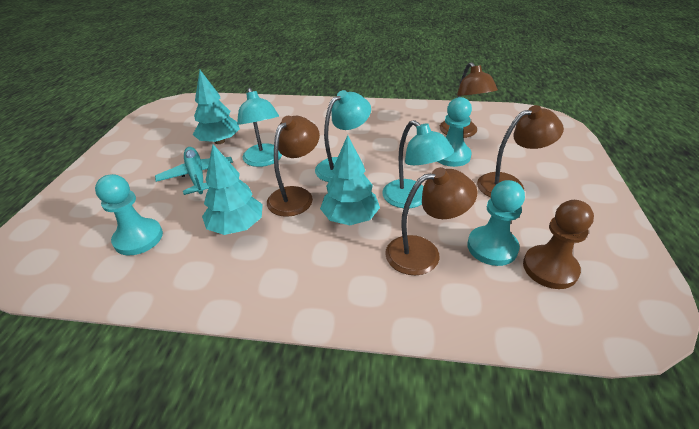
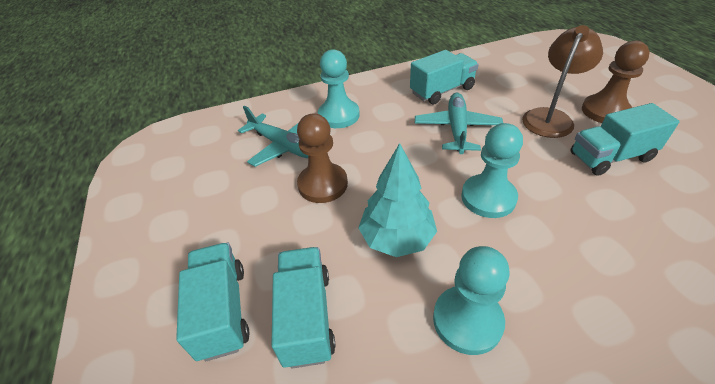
brown lamp: 4 -> 1
brown pawn: 1 -> 2
turquoise lamp: 3 -> 0
turquoise plane: 1 -> 2
turquoise tree: 3 -> 1
turquoise truck: 0 -> 4

